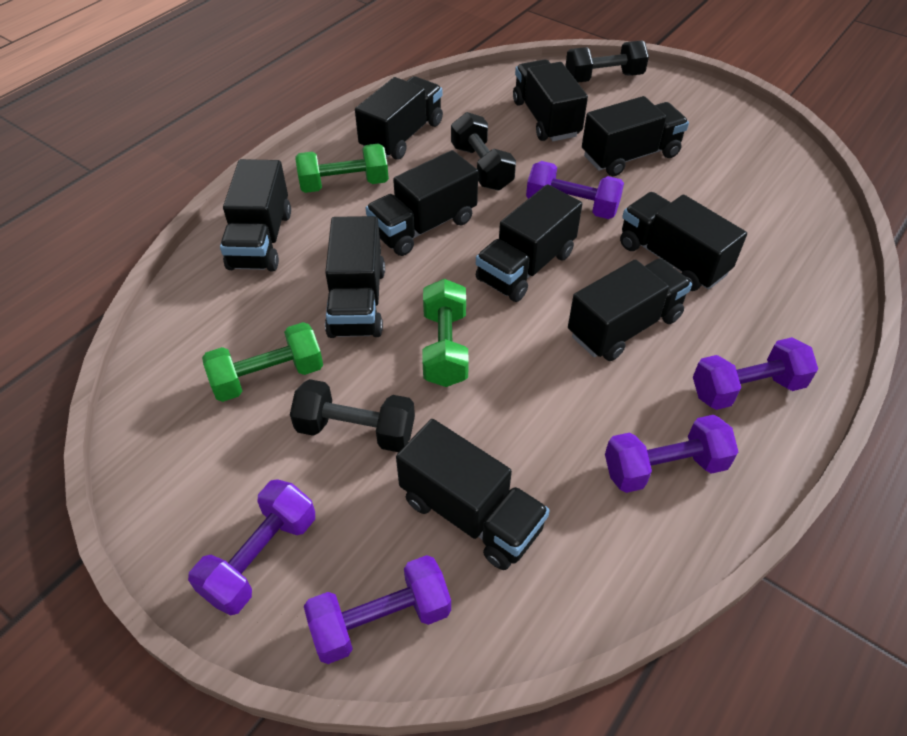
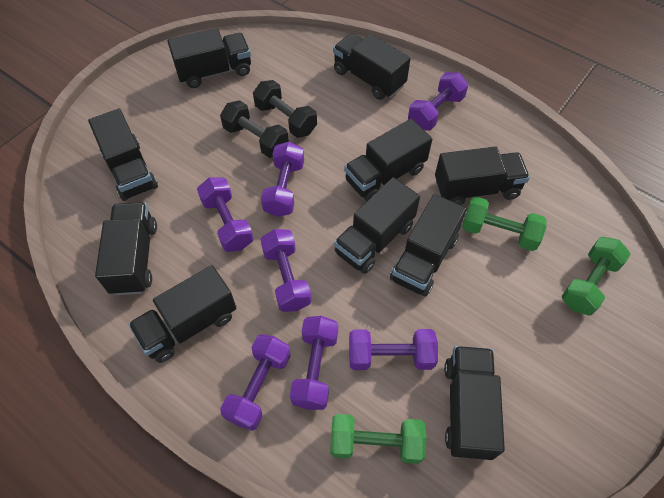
black dumbbell: 3 -> 2
purple dumbbell: 5 -> 7

